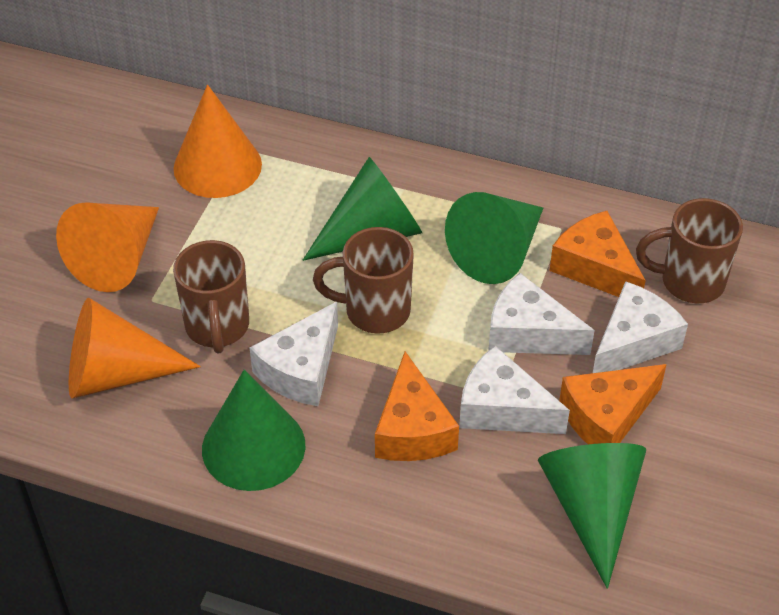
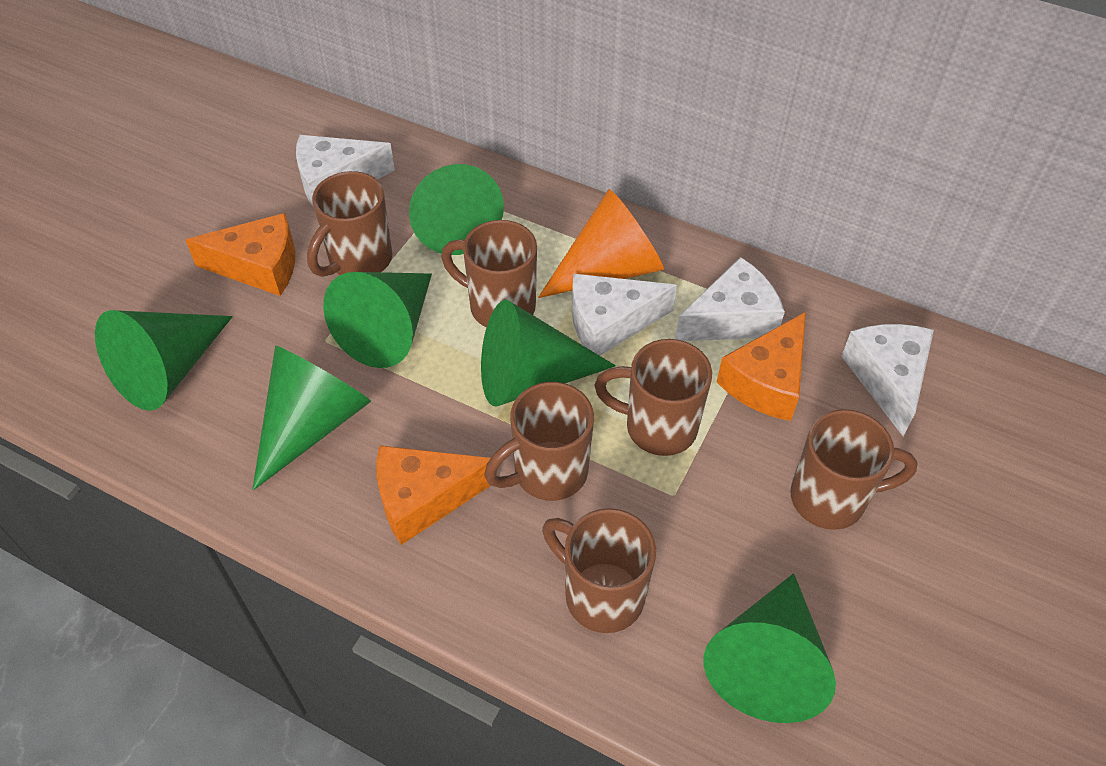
brown mug: 3 -> 6
green cone: 4 -> 6
orange cone: 3 -> 1

